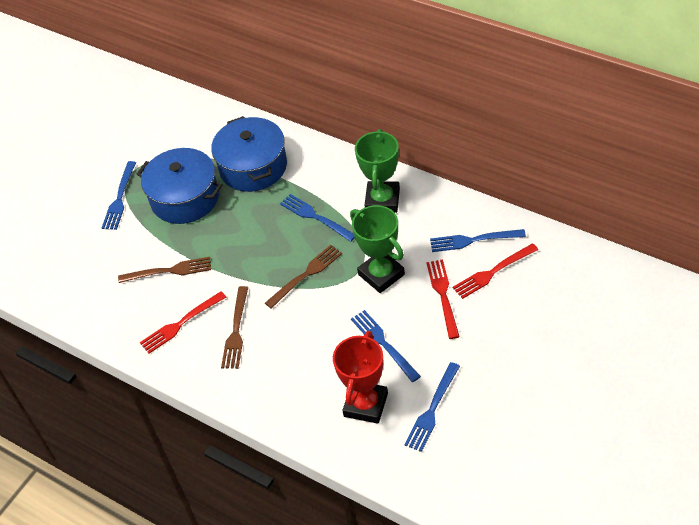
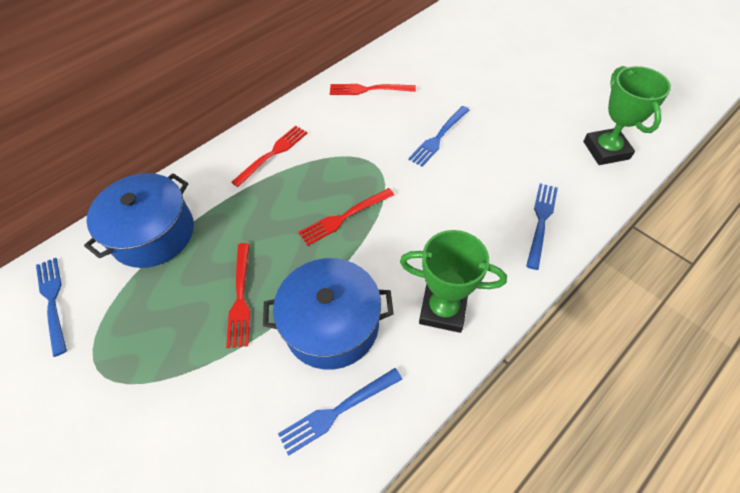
blue fork: 5 -> 4
brown fork: 3 -> 0
red fork: 3 -> 4
red trophy: 1 -> 0

